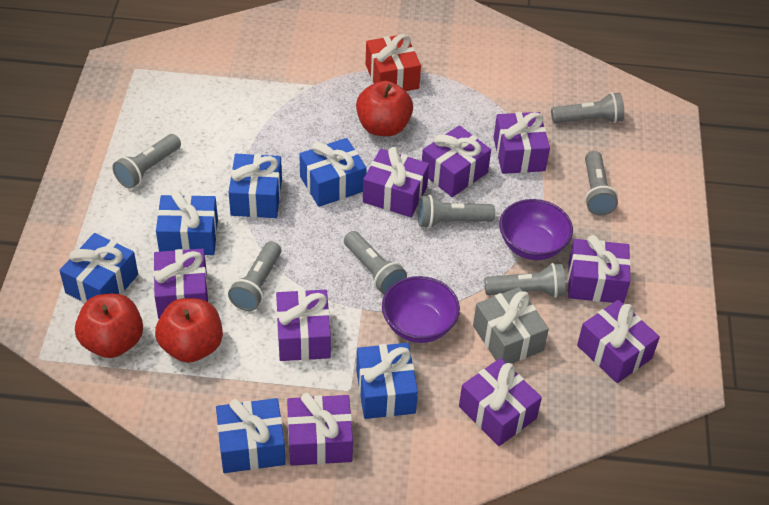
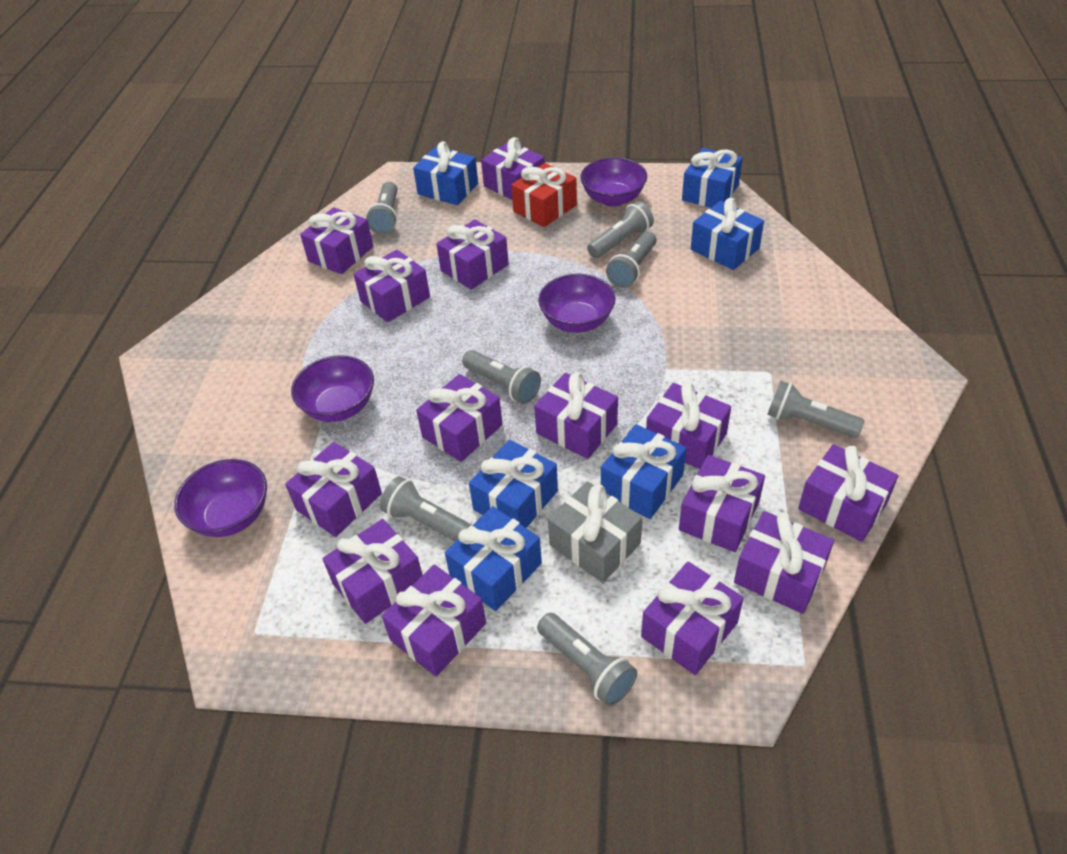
purple bowl: 2 -> 4
purple gift: 9 -> 14
red apple: 3 -> 0

